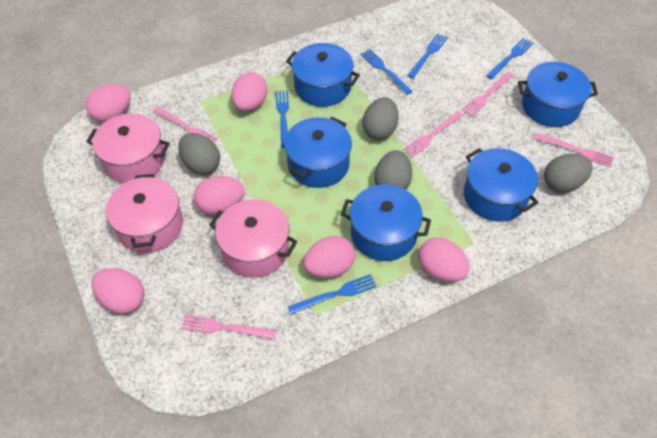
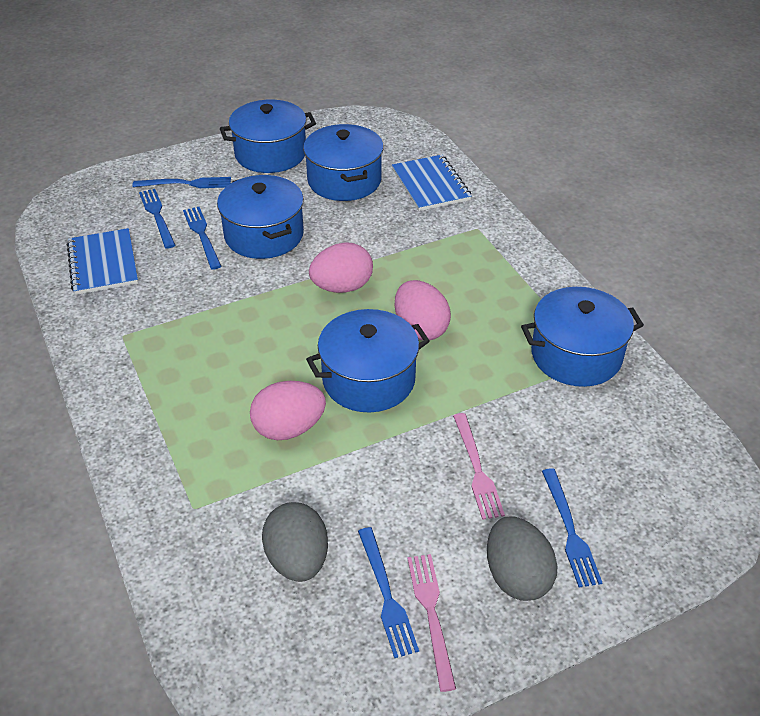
blue notebook: 0 -> 2
grey egg: 4 -> 2
pink egg: 6 -> 3
pink fork: 5 -> 2
pink pot: 3 -> 0

